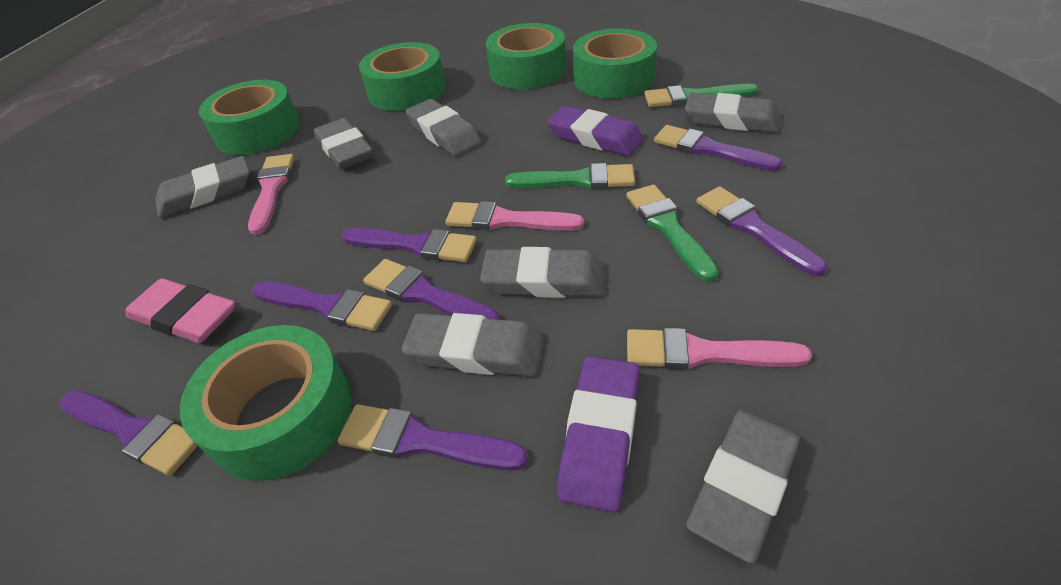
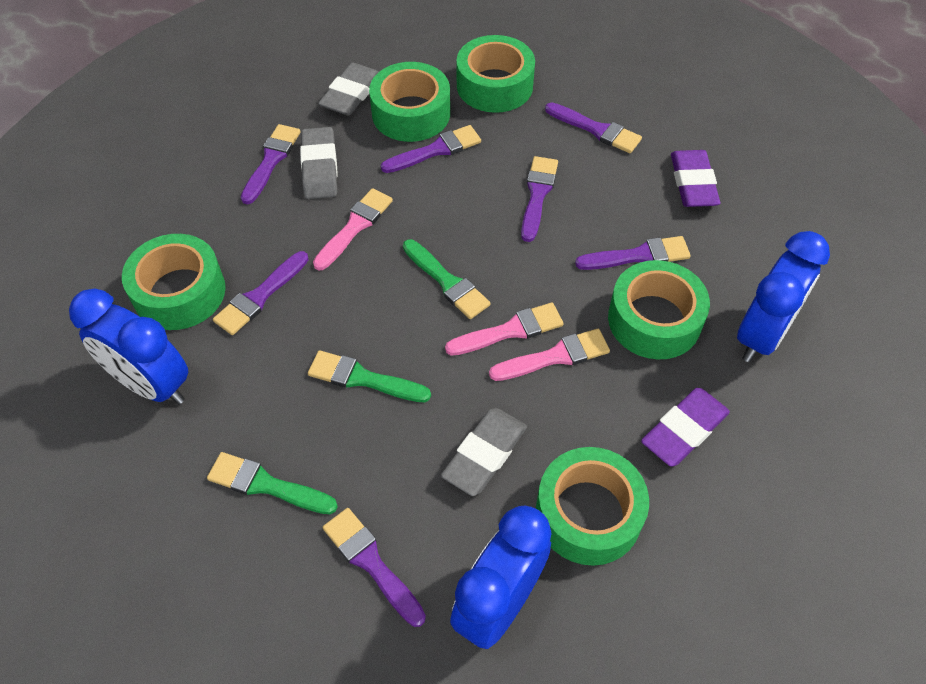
blue clock: 0 -> 3
grey eraser: 7 -> 3
pink eraser: 1 -> 0

